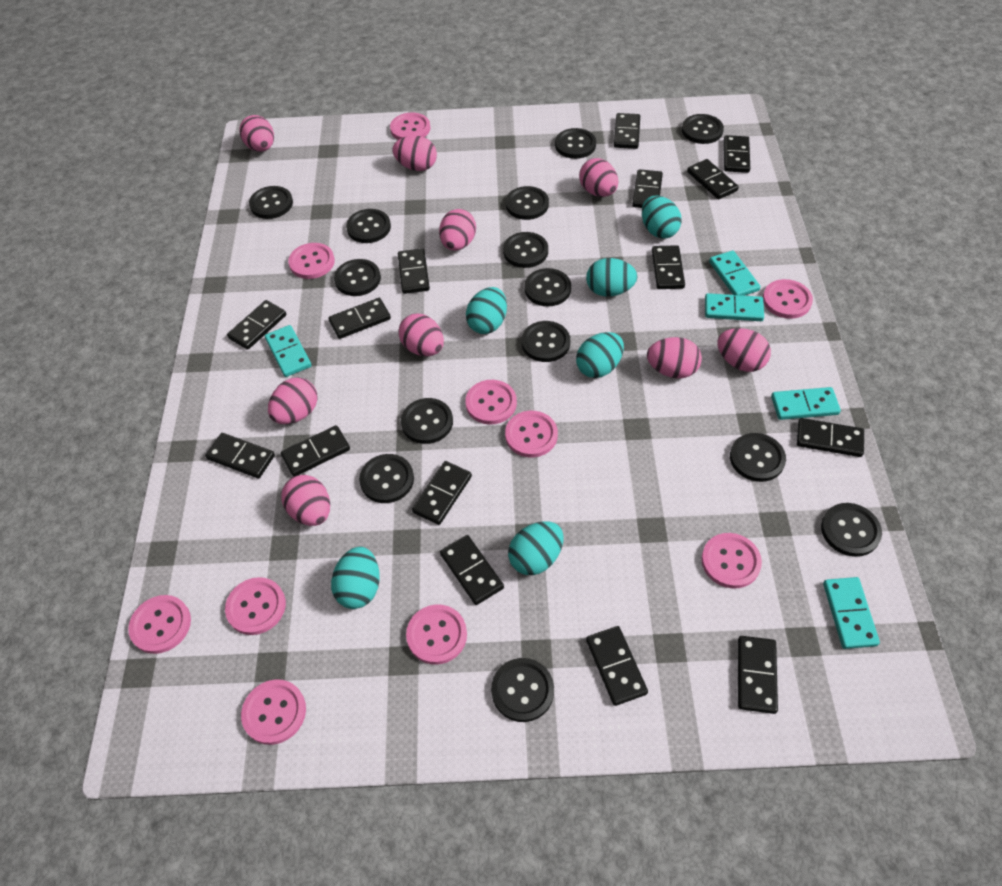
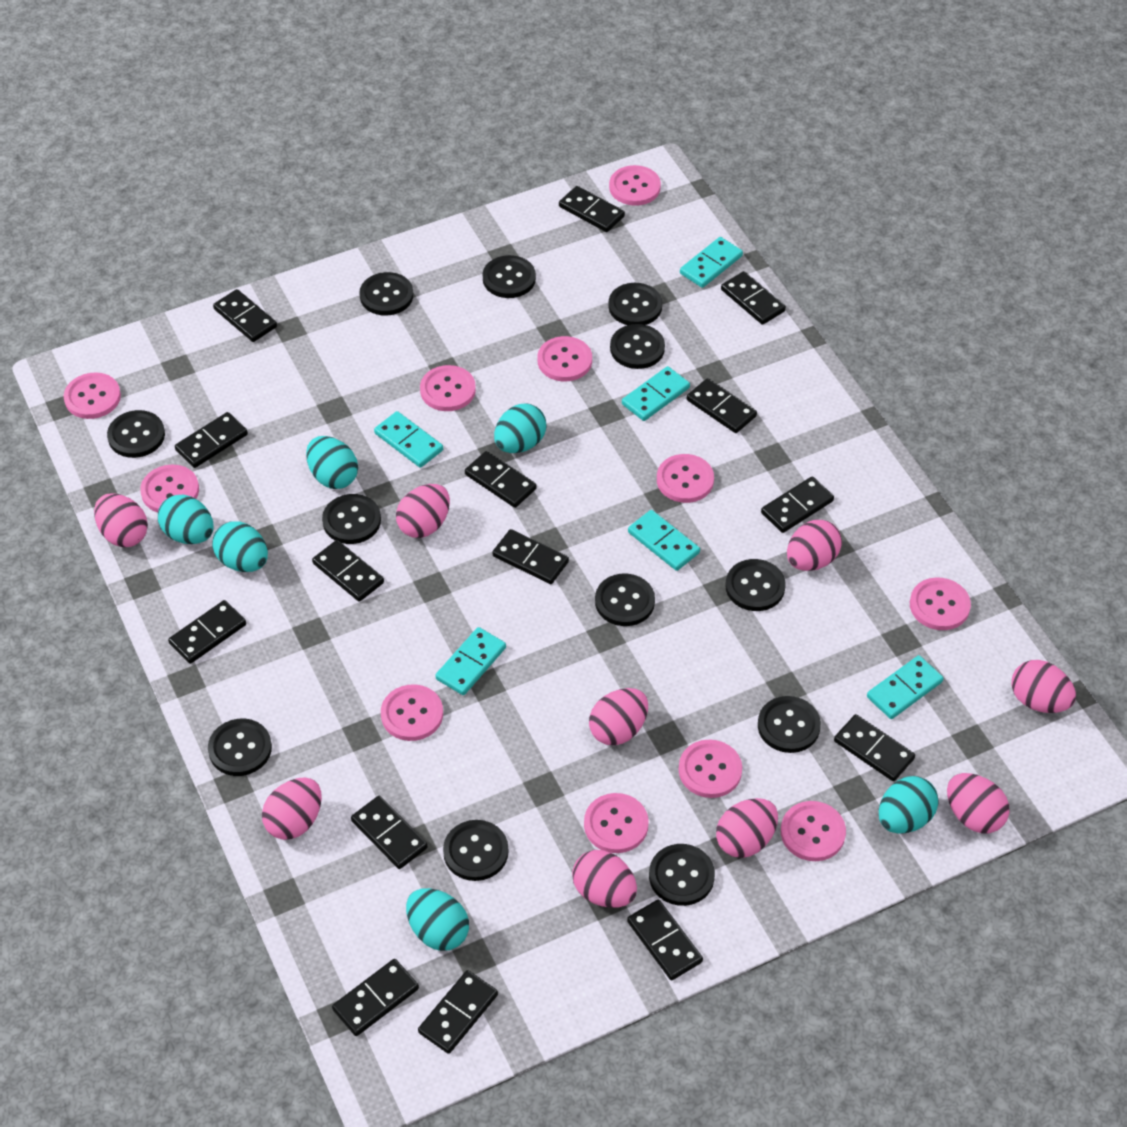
black button: 14 -> 12
pink button: 10 -> 11
turquoise domino: 5 -> 6

